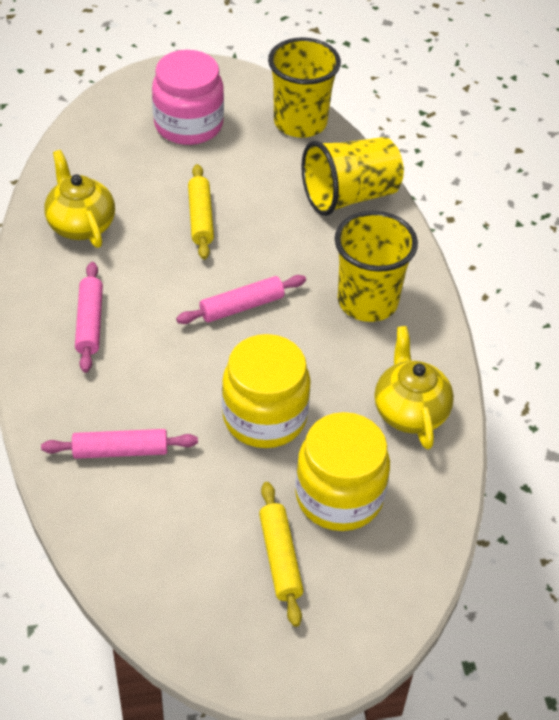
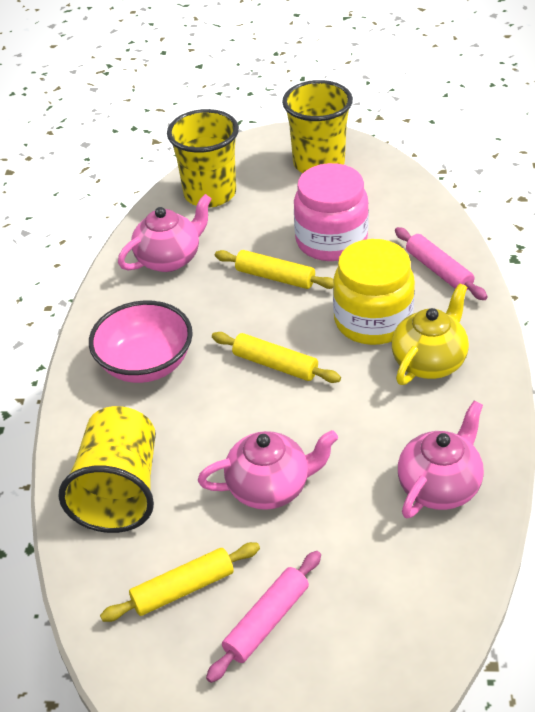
pink bowl: 0 -> 1
pink rolling pin: 3 -> 2
pink teapot: 0 -> 3
yellow jar: 2 -> 1
yellow rolling pin: 2 -> 3
yellow teapot: 2 -> 1

